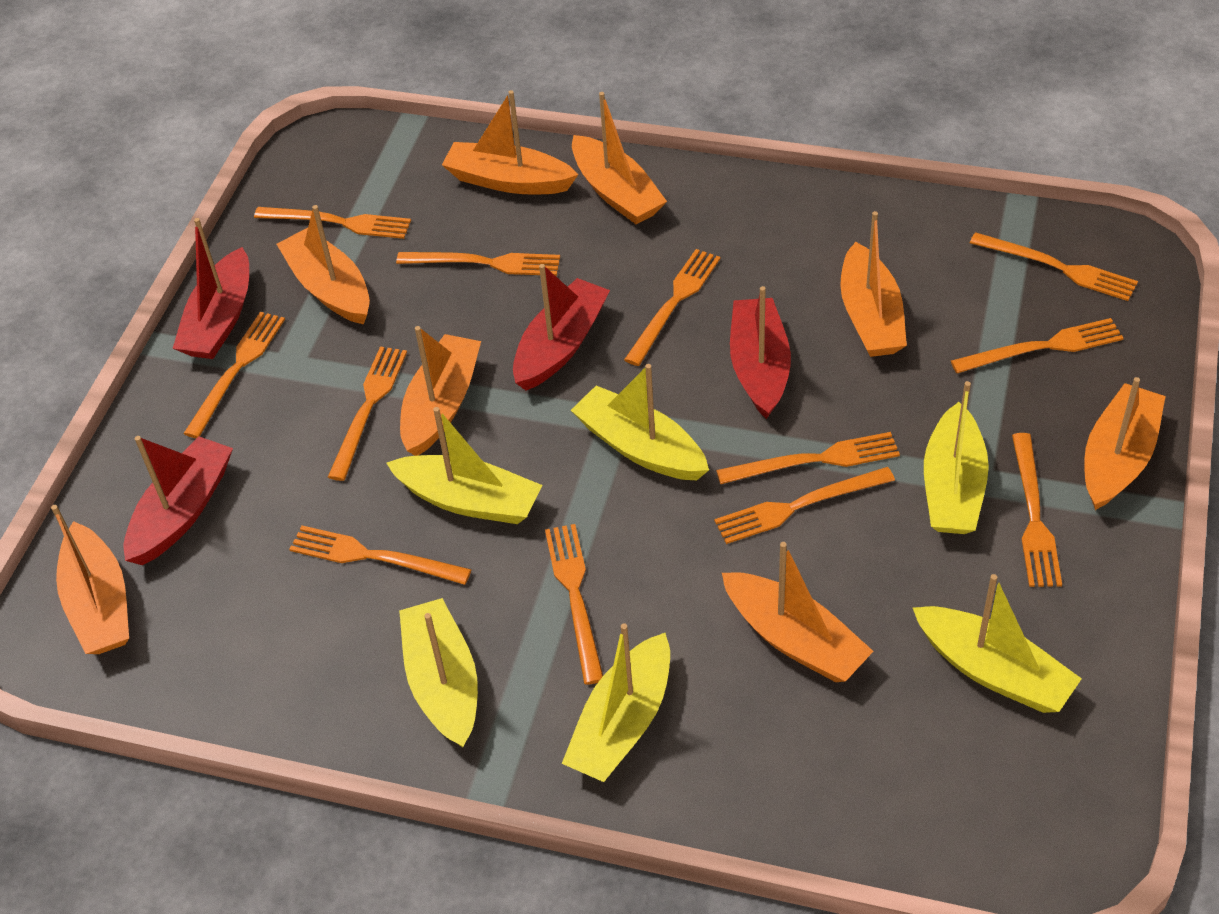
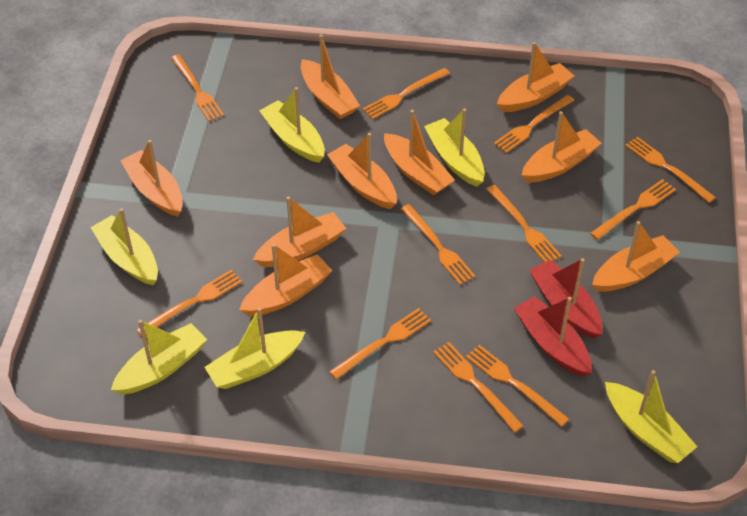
orange boat: 8 -> 9
orange fork: 12 -> 11
red boat: 4 -> 2

